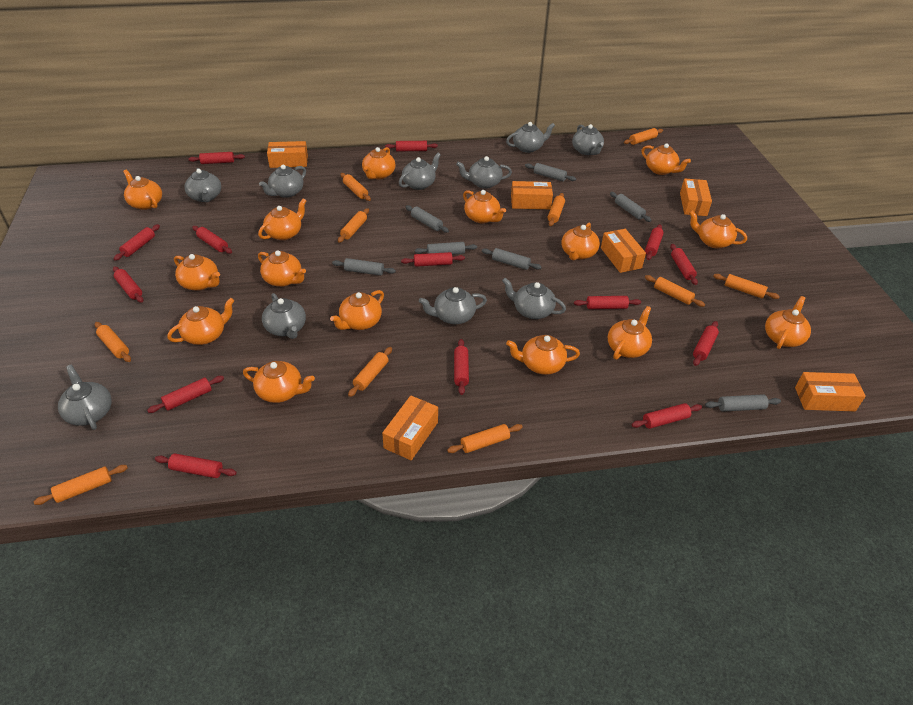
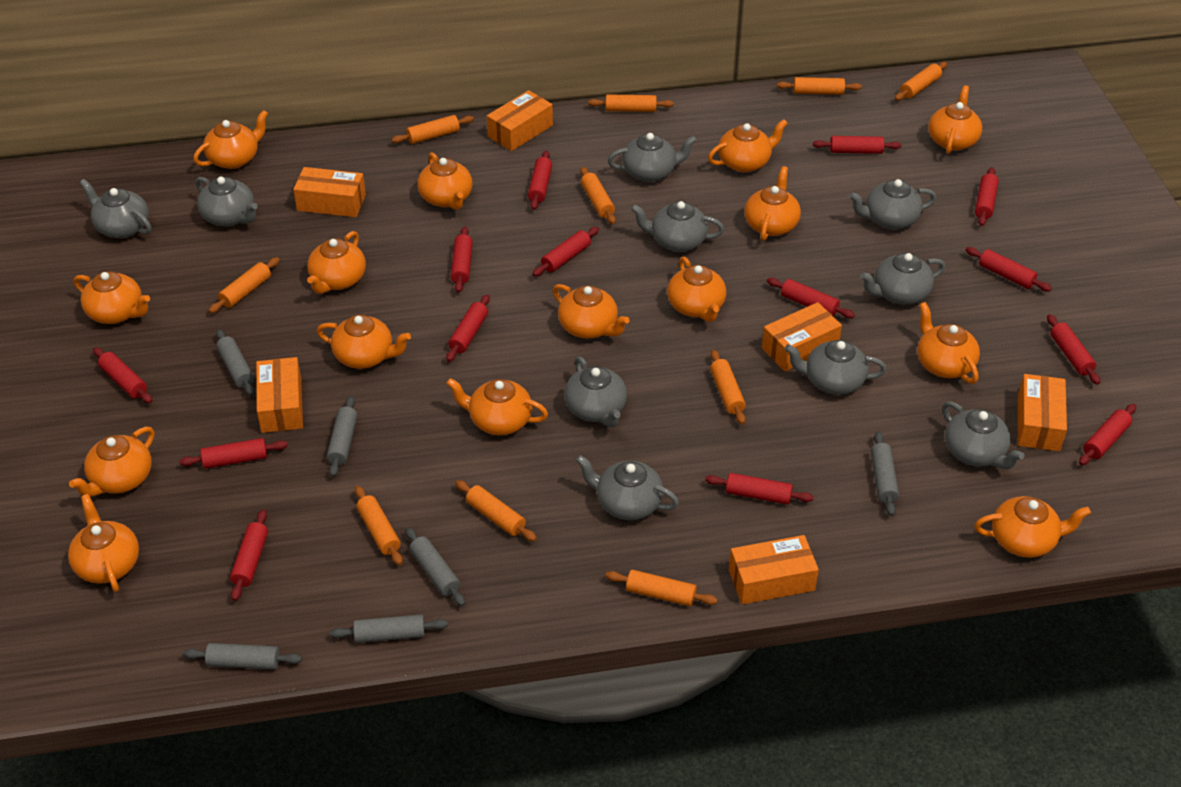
grey rolling pin: 7 -> 6

